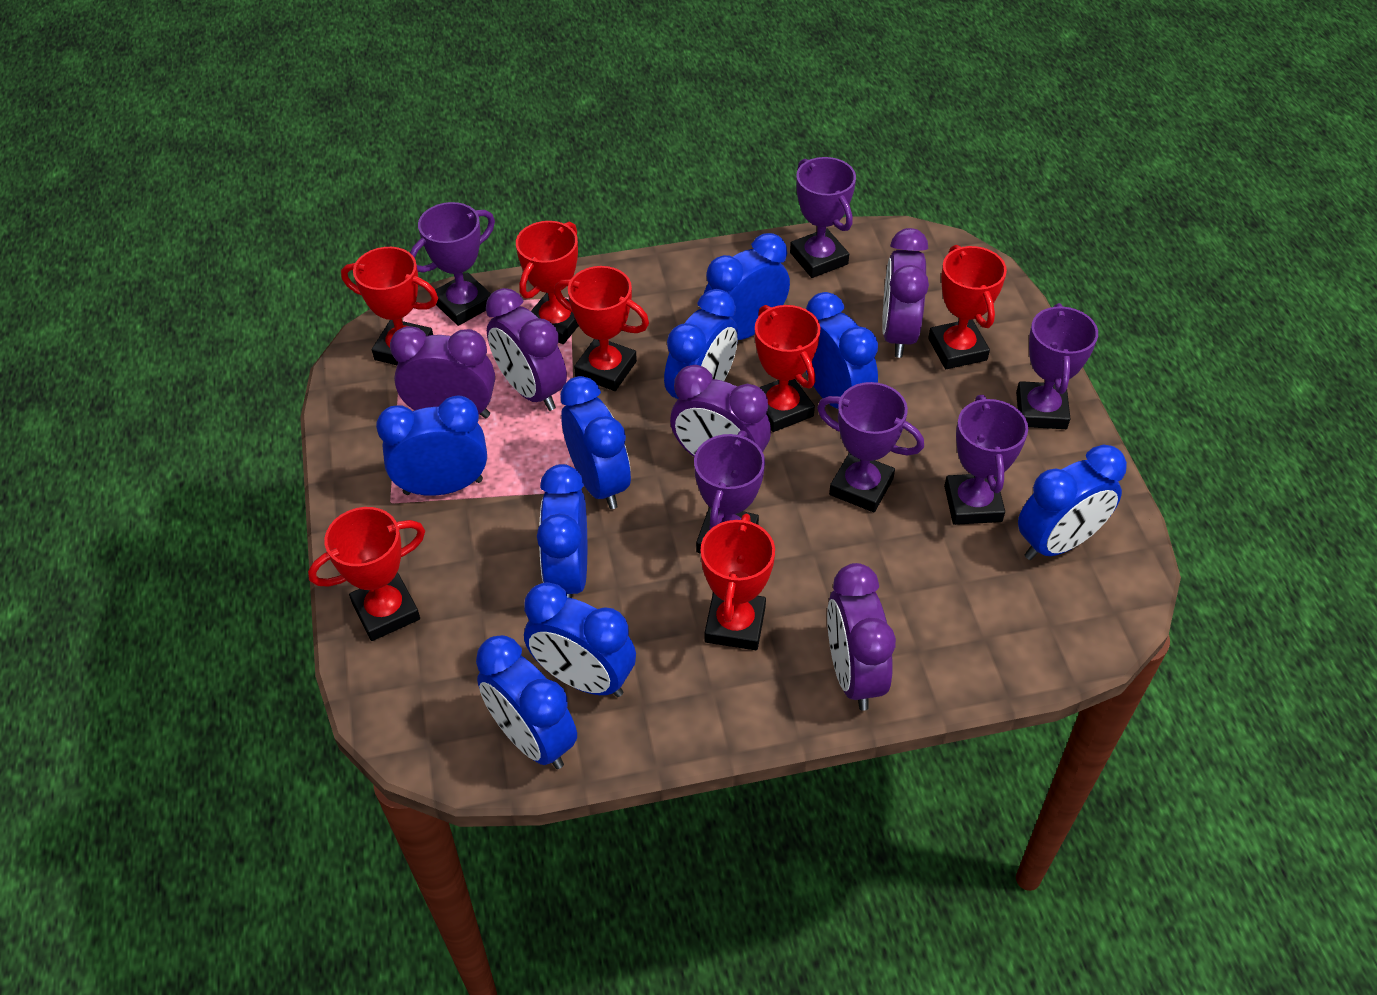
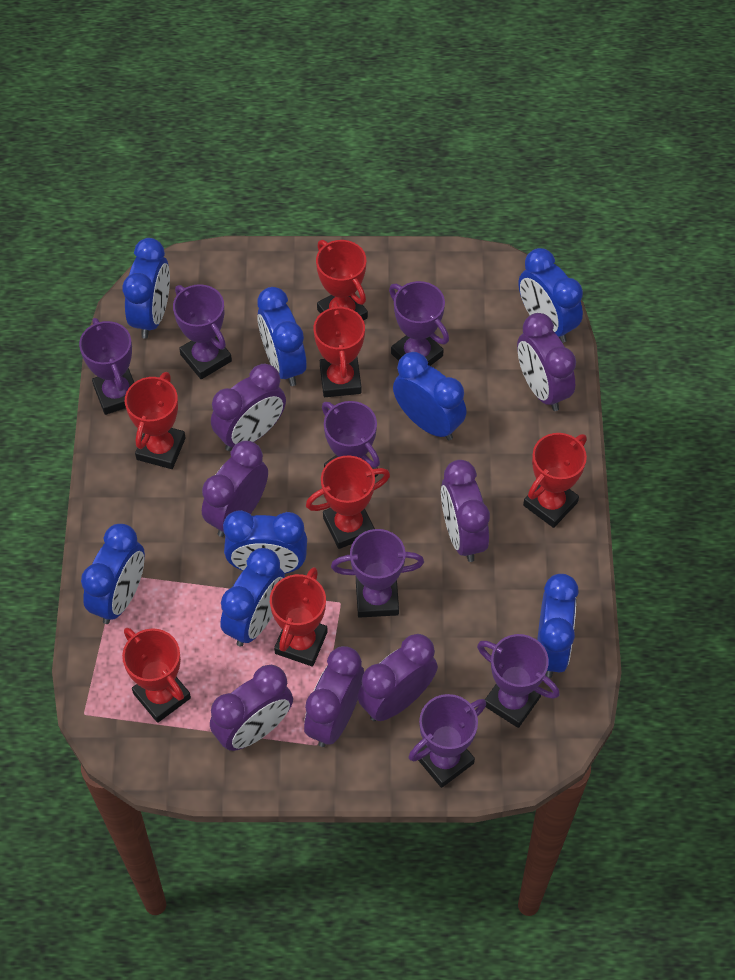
blue clock: 9 -> 8
purple clock: 5 -> 7
purple trophy: 6 -> 7

